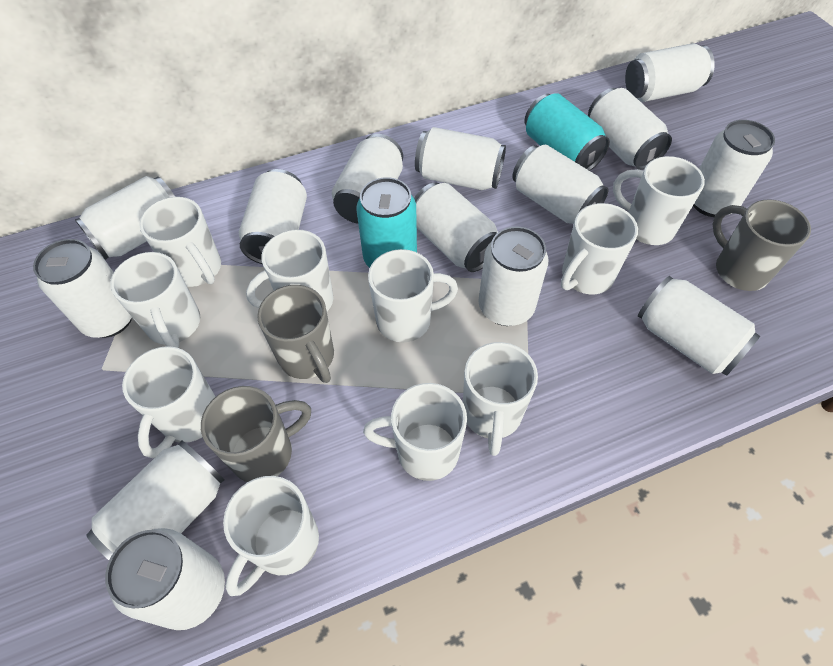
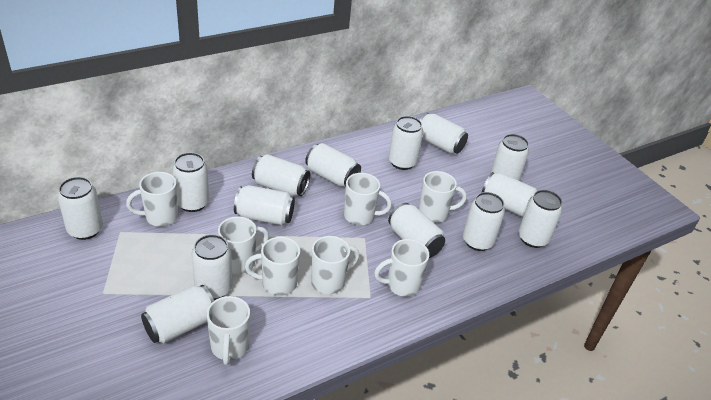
grey mug: 3 -> 0
turquoise can: 2 -> 0
white mug: 10 -> 8

